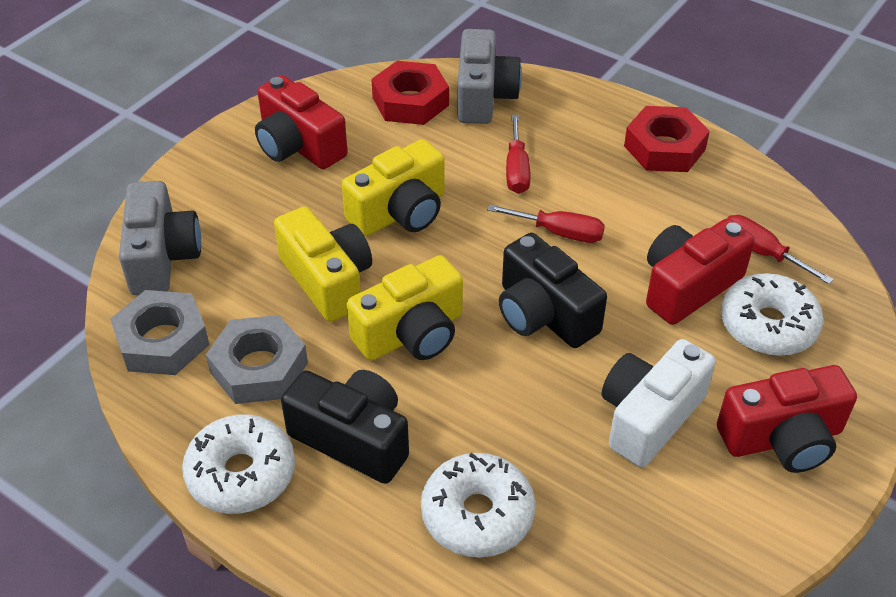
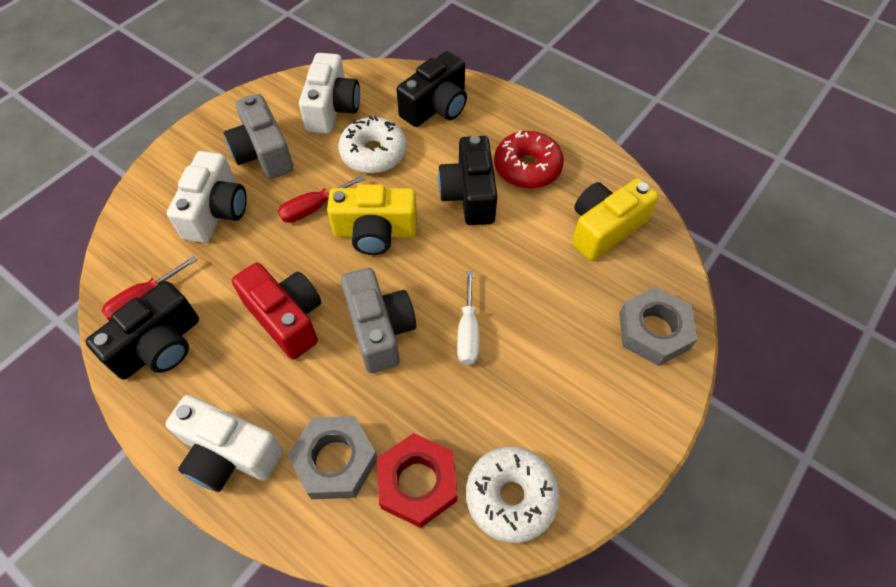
black camera: 2 -> 3
red camera: 3 -> 1
red donut: 0 -> 1
red nut: 2 -> 1
red screwdriver: 3 -> 2
white camera: 1 -> 3
white donut: 3 -> 2
white screwdriver: 0 -> 1
yellow camera: 3 -> 2

